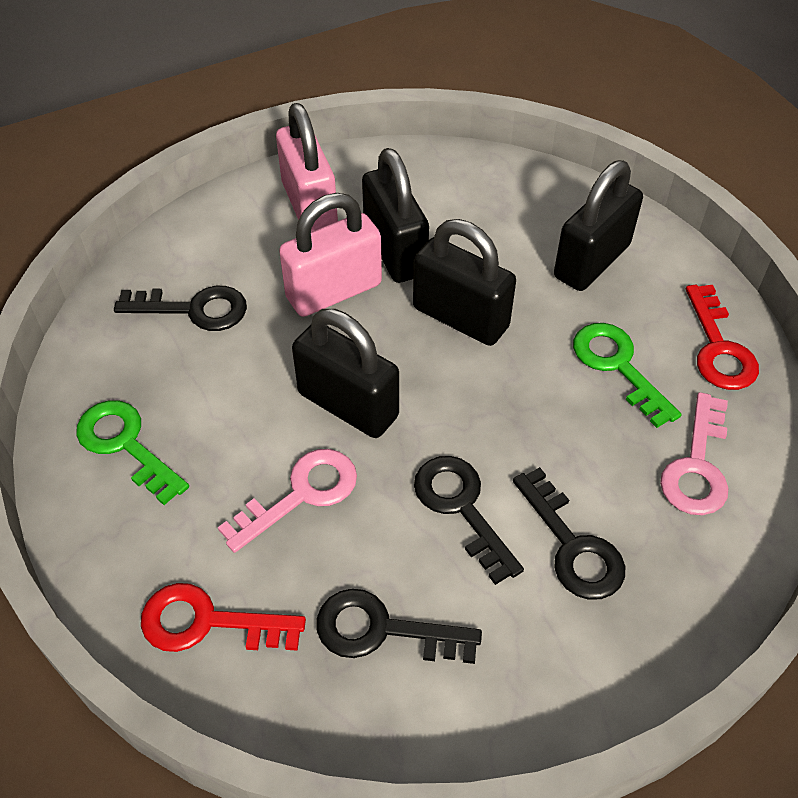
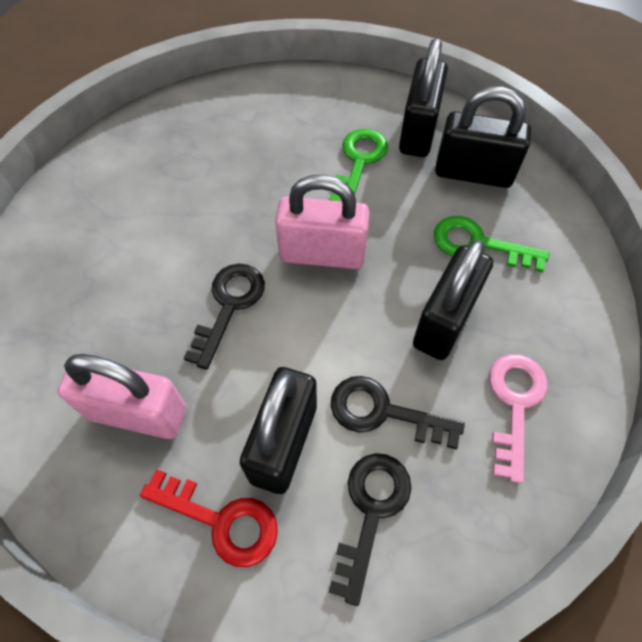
black key: 4 -> 3
pink key: 2 -> 1
red key: 2 -> 1

